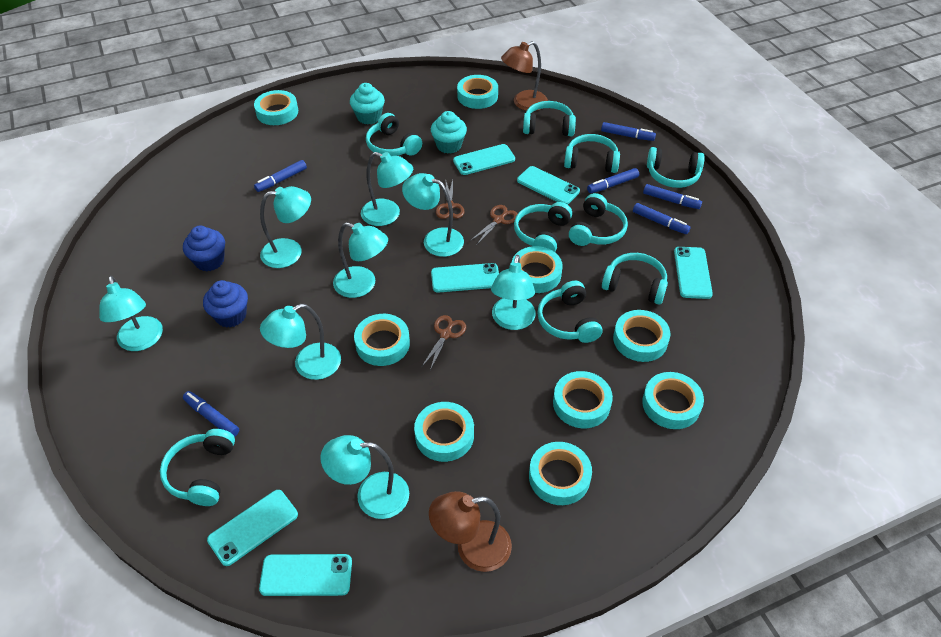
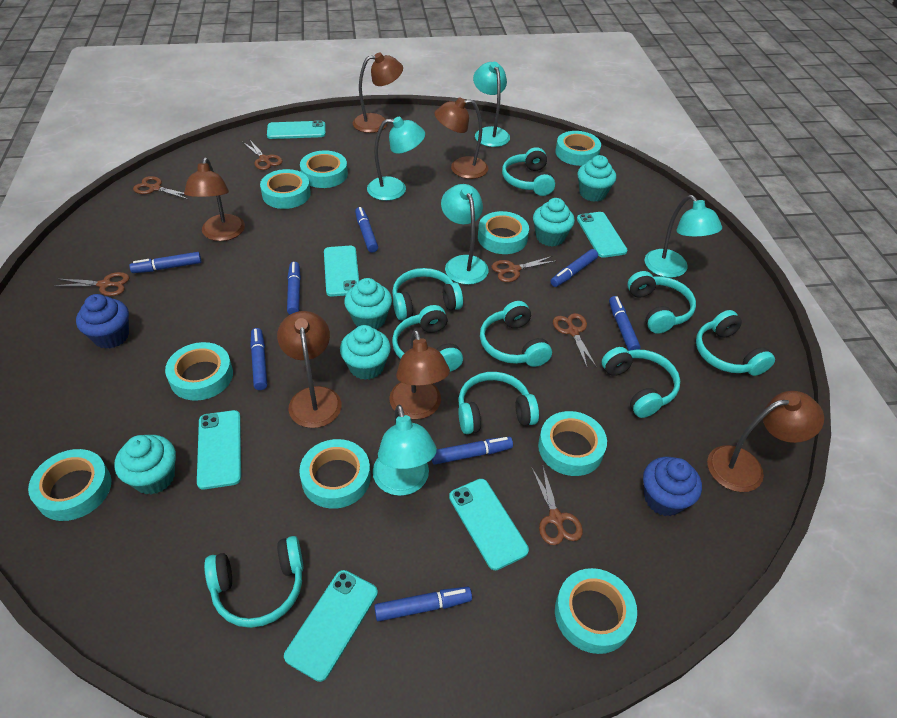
blue marker: 6 -> 8
brown lamp: 2 -> 6
brown scissors: 3 -> 6
turquoise cupcake: 2 -> 5
turquoise lamp: 8 -> 5

